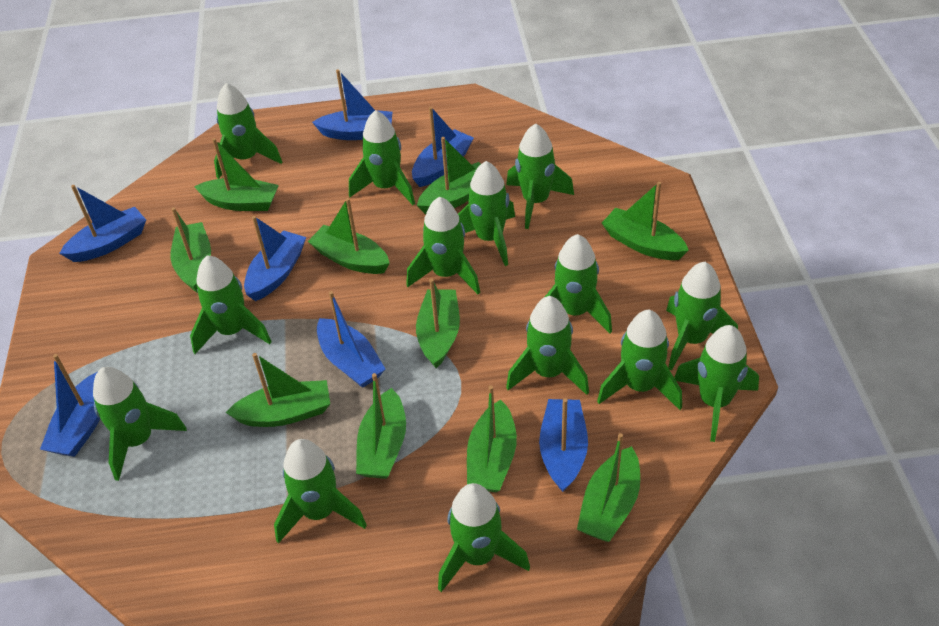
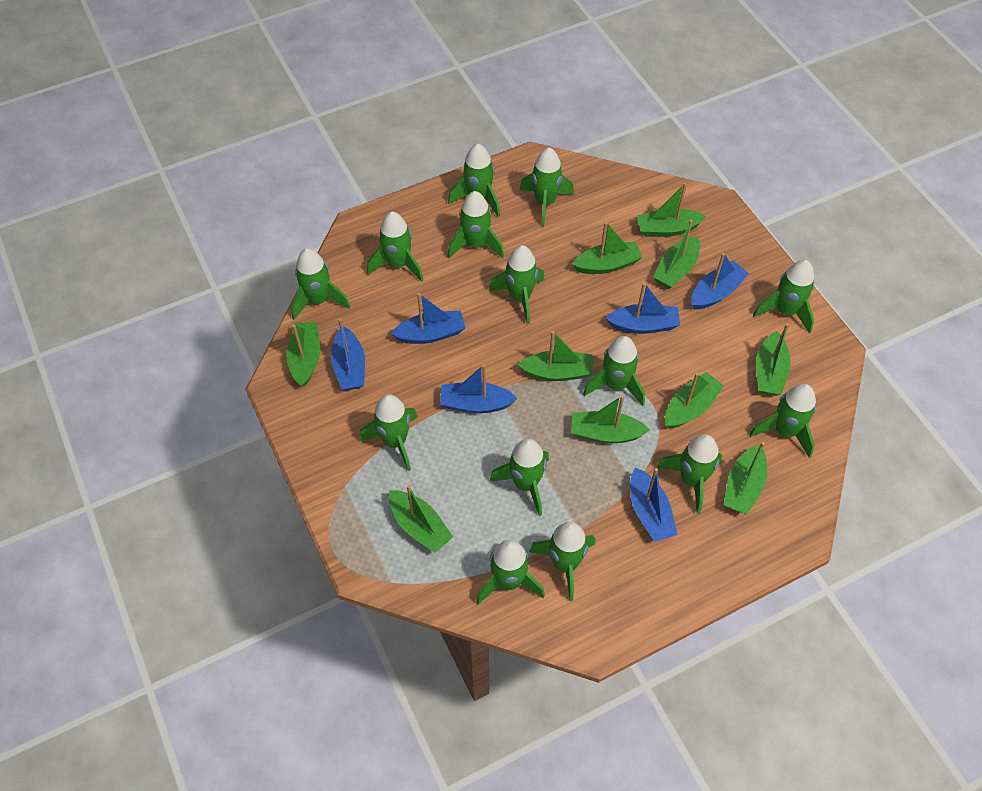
blue boat: 7 -> 6

